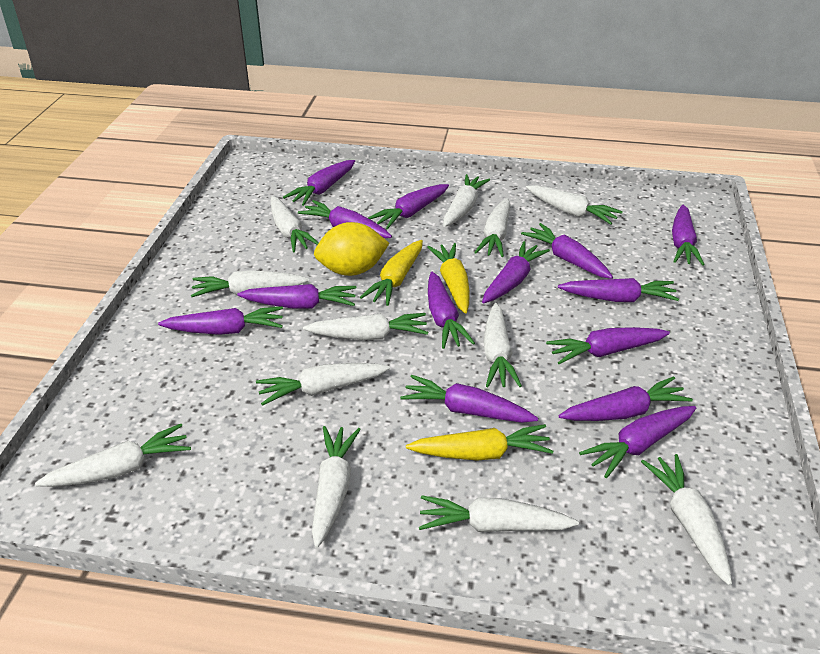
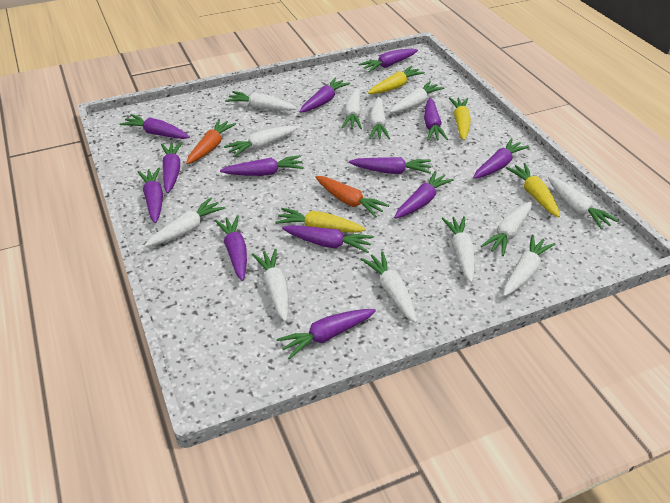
orange carrot: 0 -> 2
purple carrot: 14 -> 13
yellow carrot: 3 -> 4
yellow lemon: 1 -> 0

